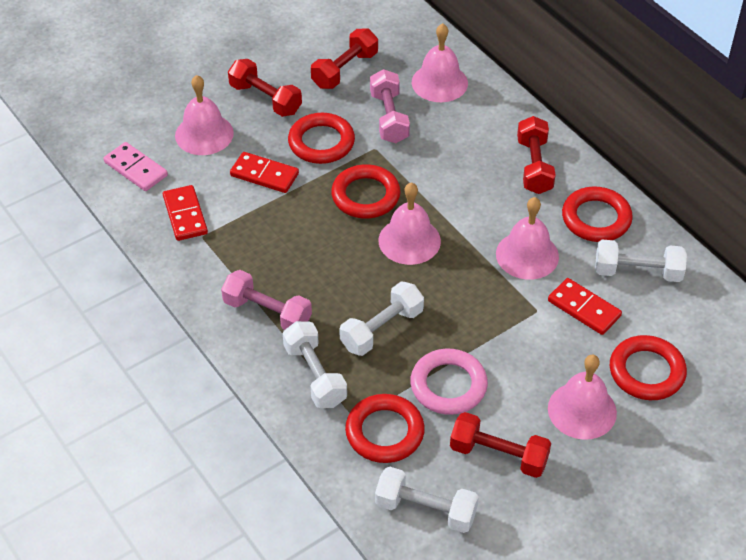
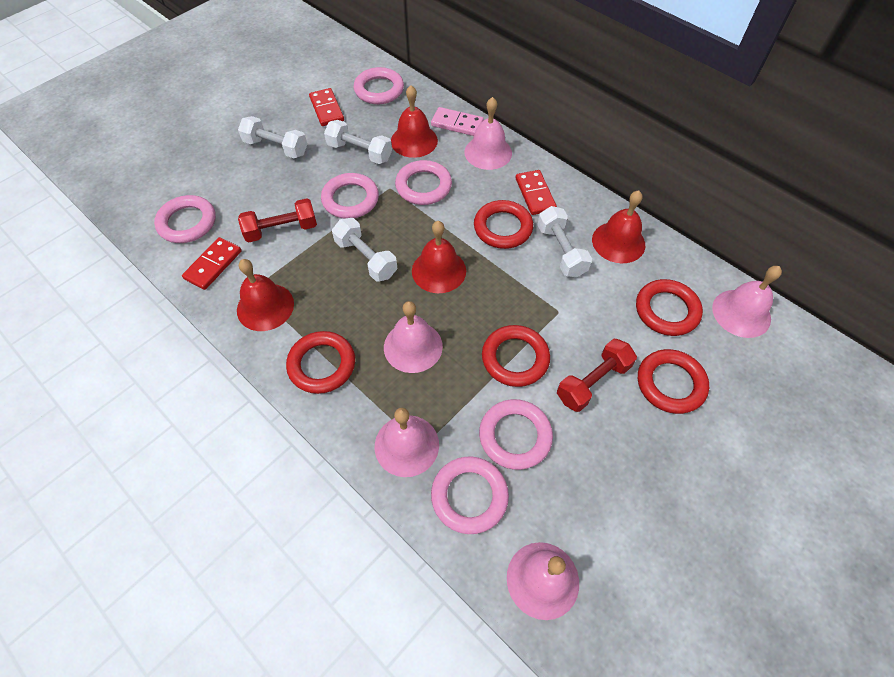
pink dumbbell: 2 -> 0
pink ring: 1 -> 6
red bell: 0 -> 4
red dumbbell: 4 -> 2

